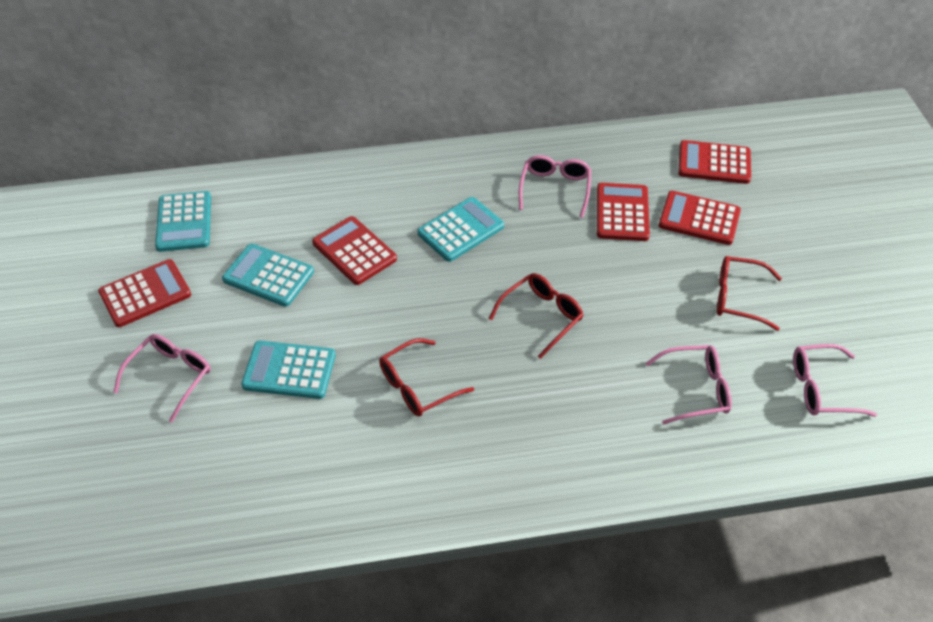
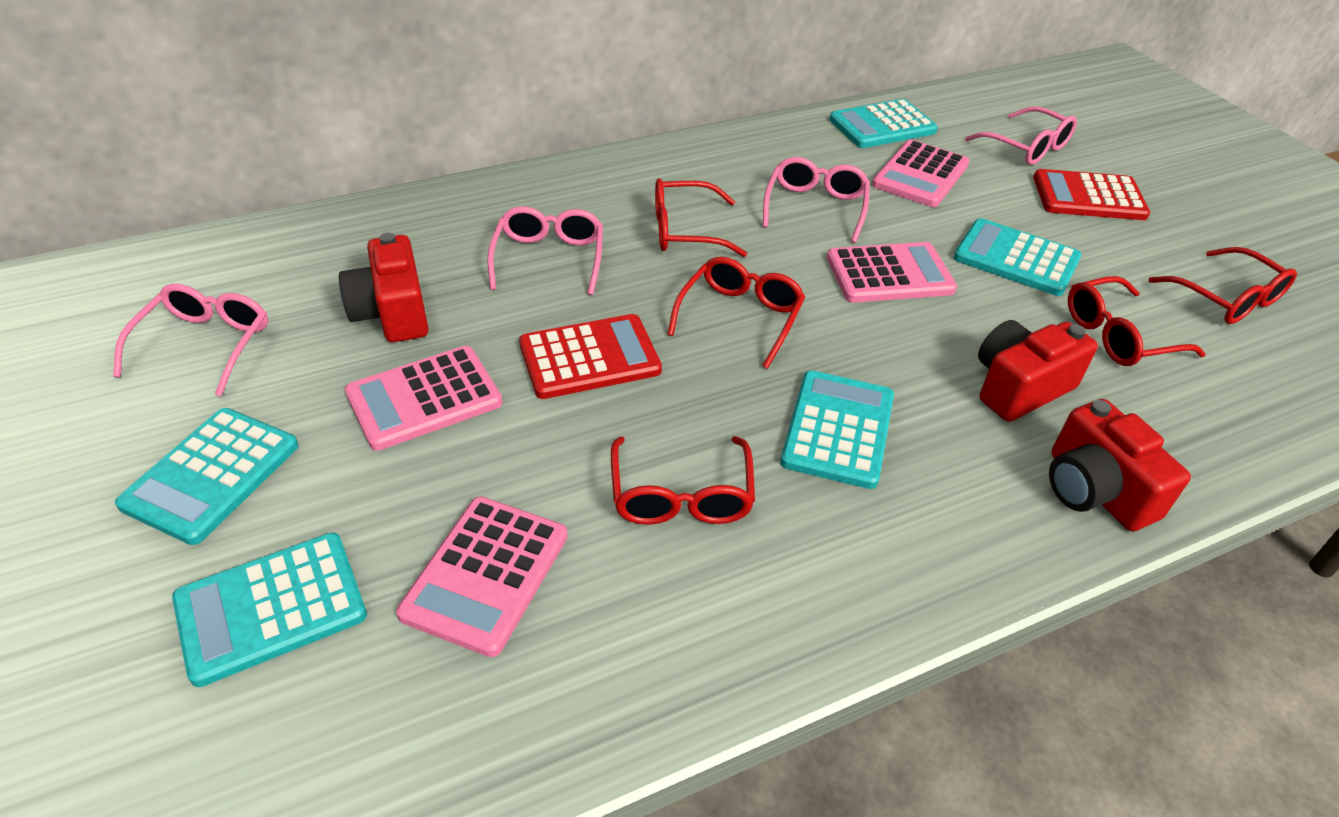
pink calculator: 0 -> 4
red calculator: 5 -> 2
red camera: 0 -> 3
red glasses: 3 -> 5
turquoise calculator: 4 -> 5

